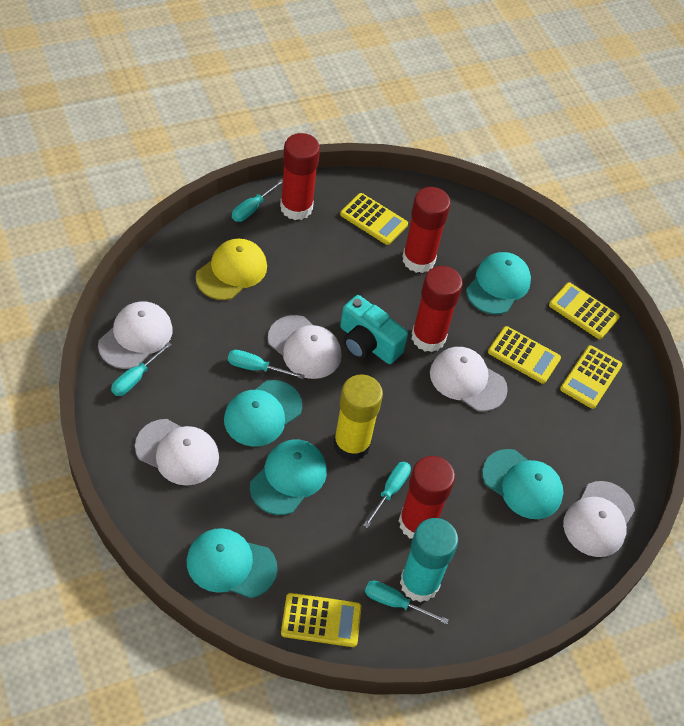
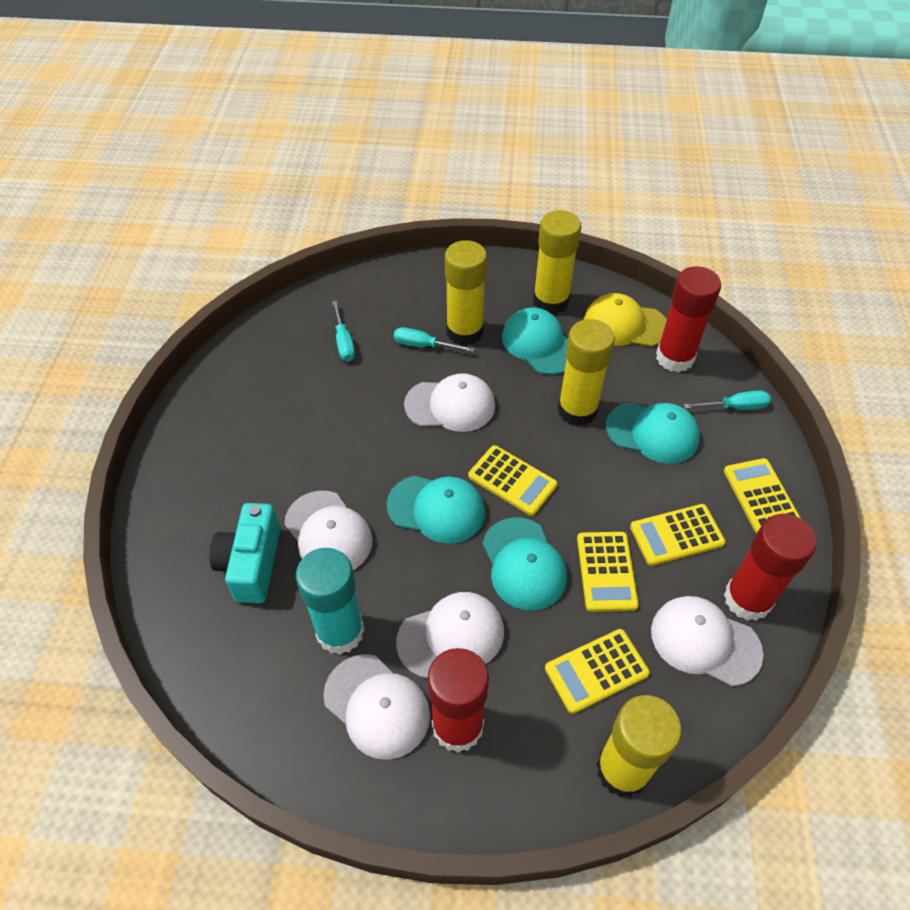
red glue stick: 4 -> 3
turquoise cap: 5 -> 4
turquoise screwdriver: 5 -> 3
yellow glue stick: 1 -> 4

